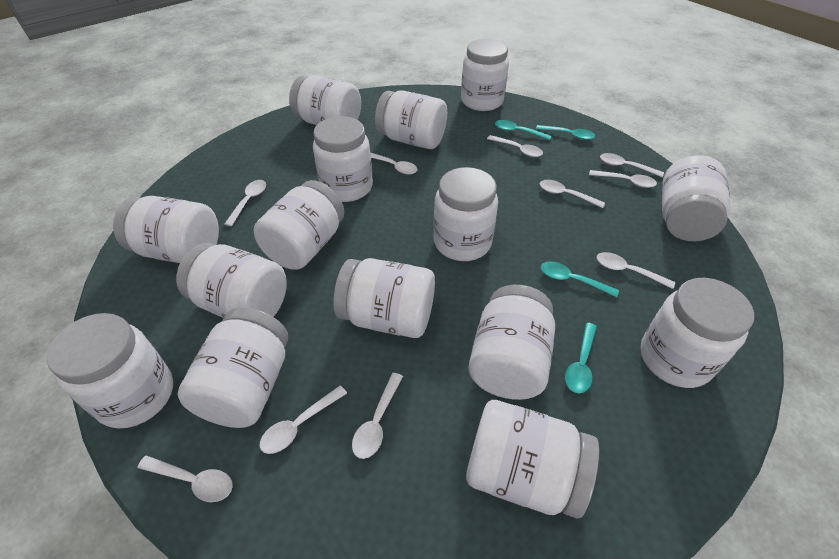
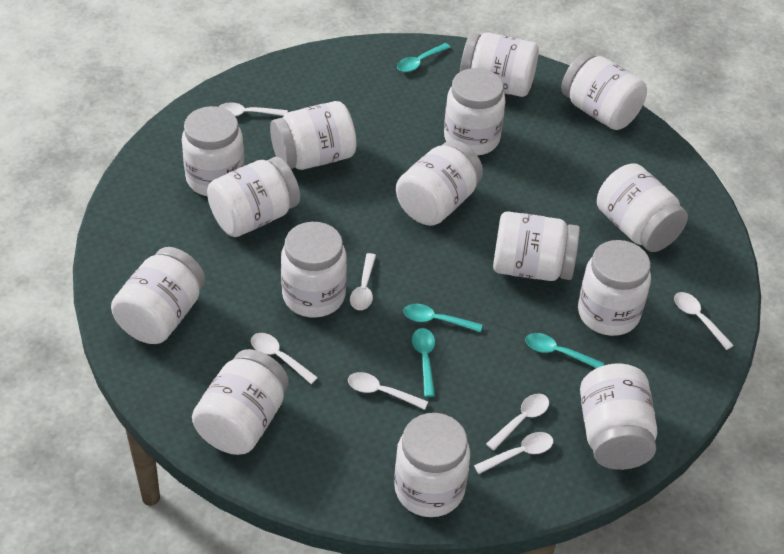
white spoon: 10 -> 7

